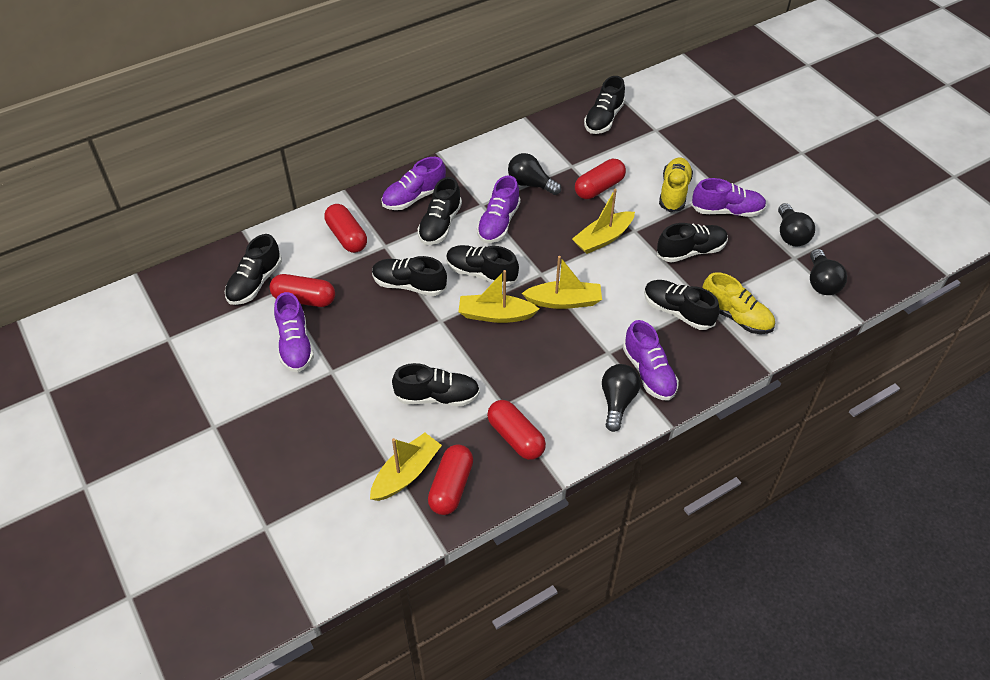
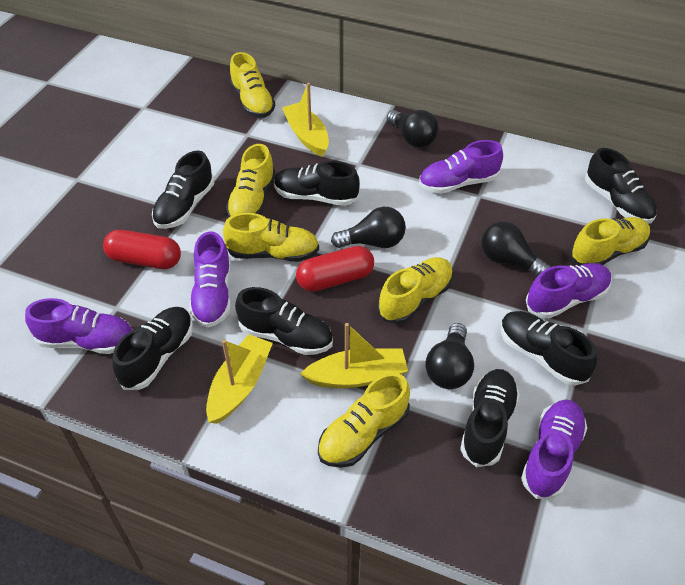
black shoe: 8 -> 7
red capsule: 5 -> 2
yellow boat: 4 -> 3
yellow shoe: 2 -> 6

